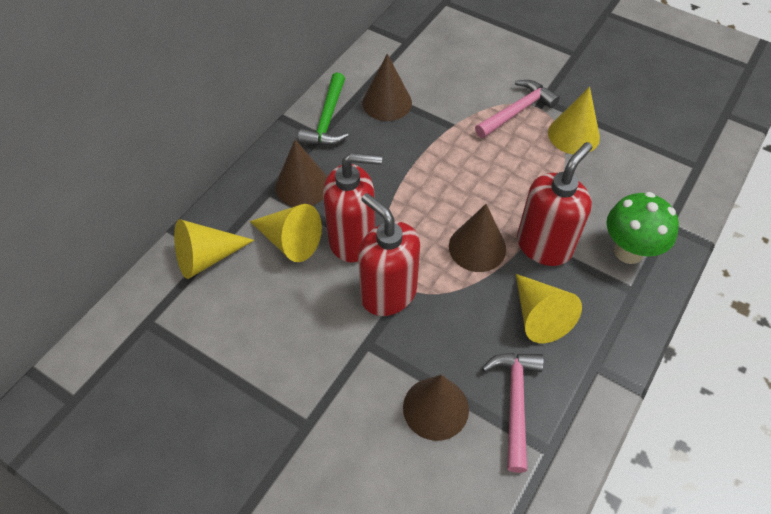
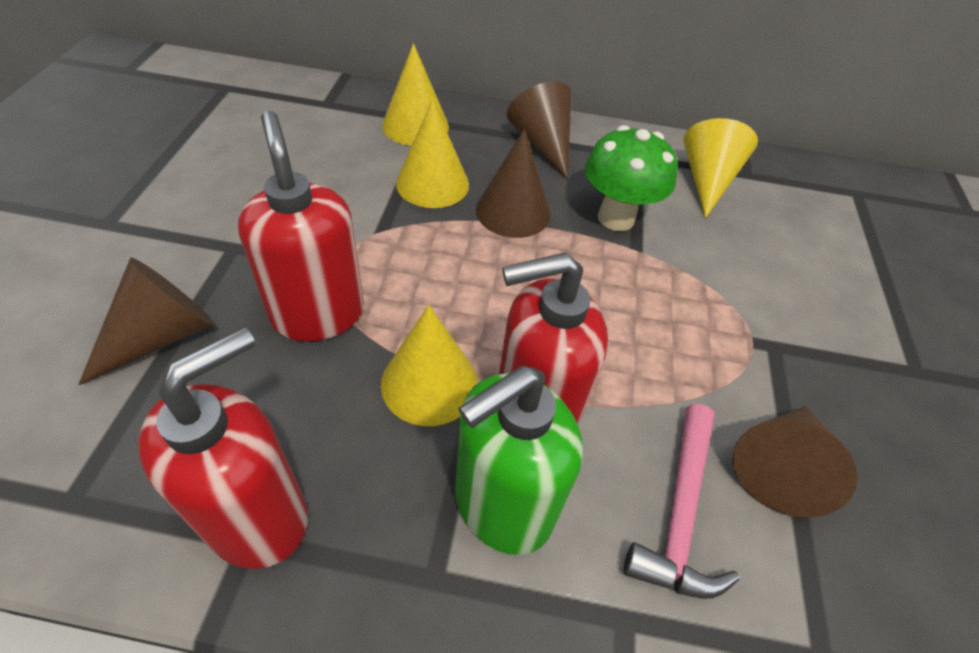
green hammer: 1 -> 0
green soap dispenser: 0 -> 1
pink hammer: 2 -> 1

